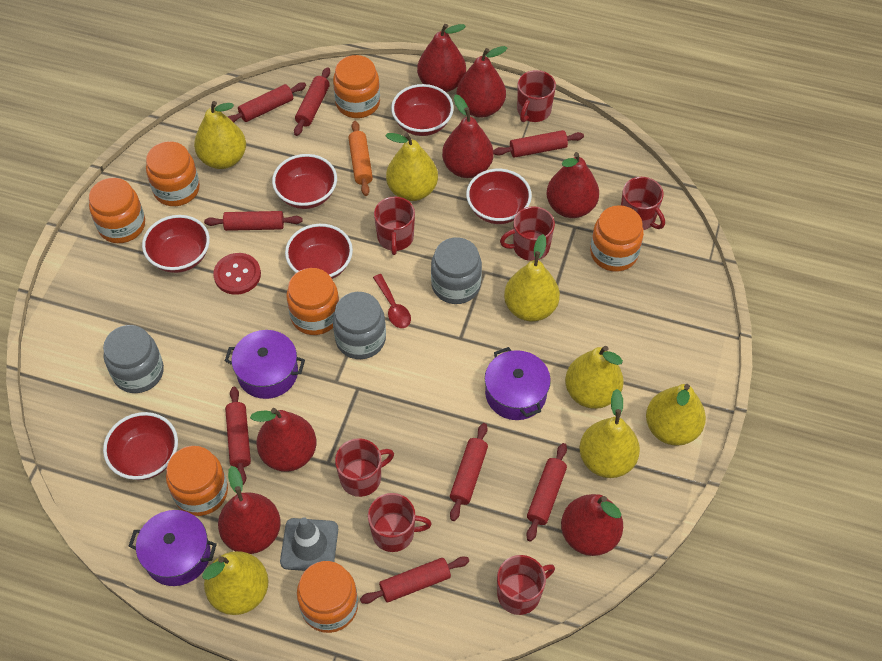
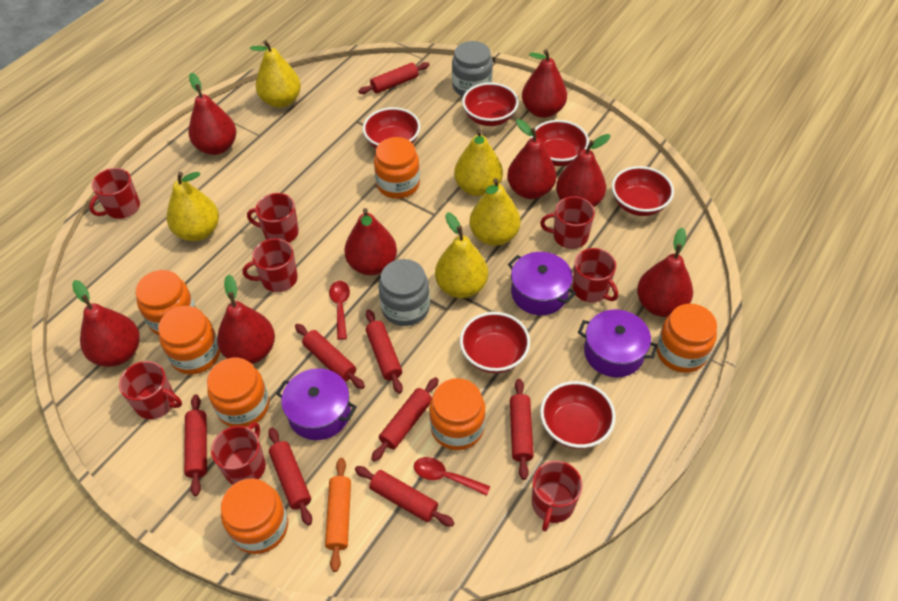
grey jar: 3 -> 2
grey traffic cone: 1 -> 0
red button: 1 -> 0
red mug: 7 -> 8
red pear: 7 -> 8
red spoon: 1 -> 2
yellow pear: 7 -> 5

